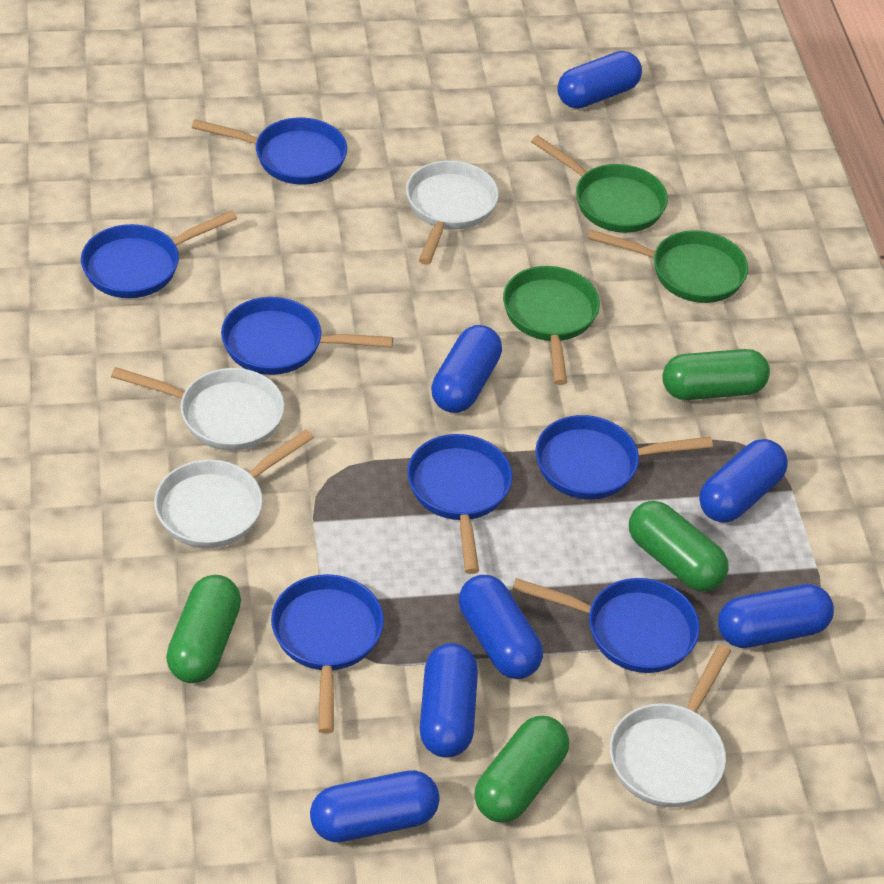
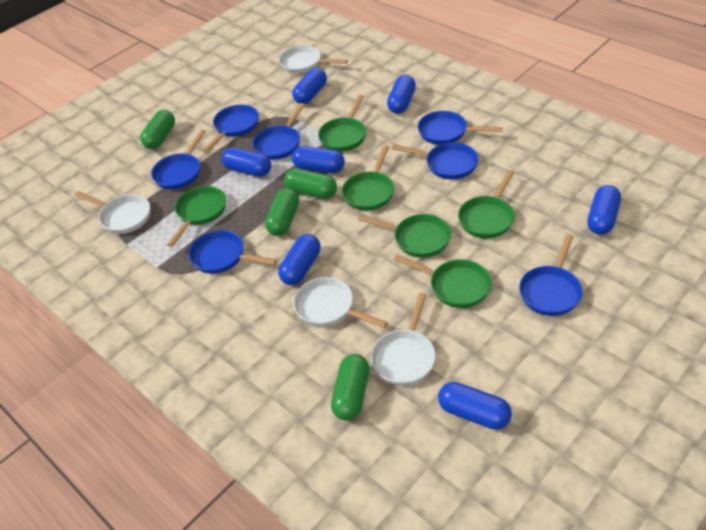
green pan: 3 -> 6

